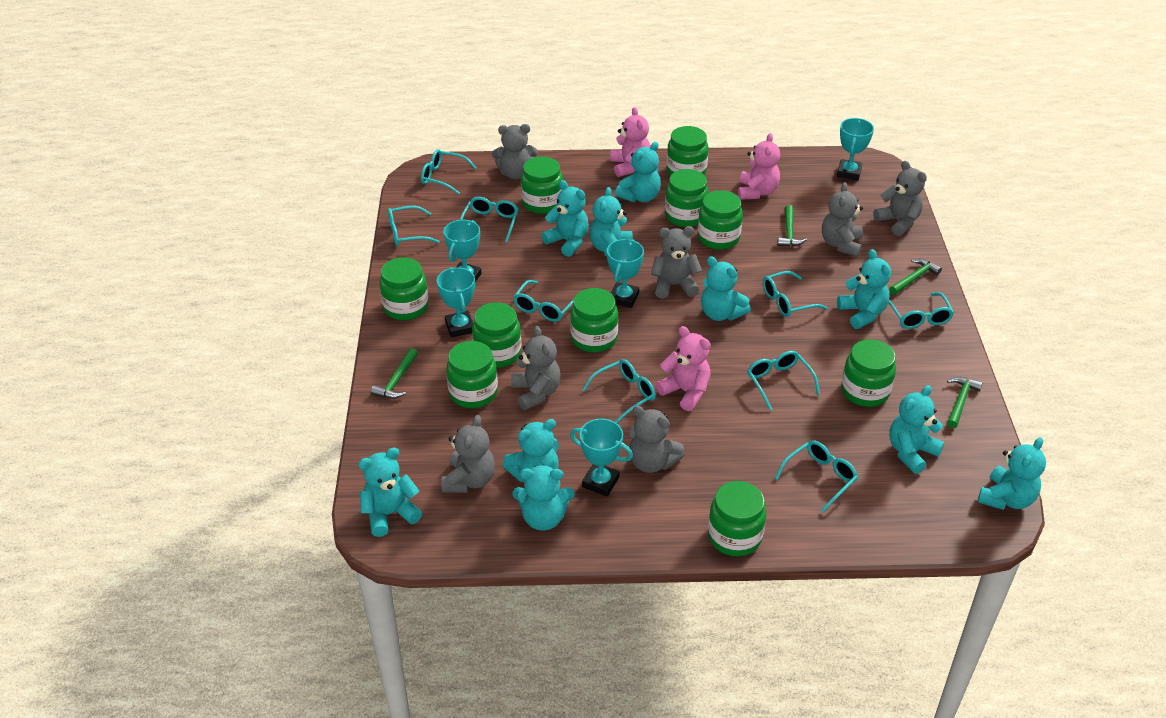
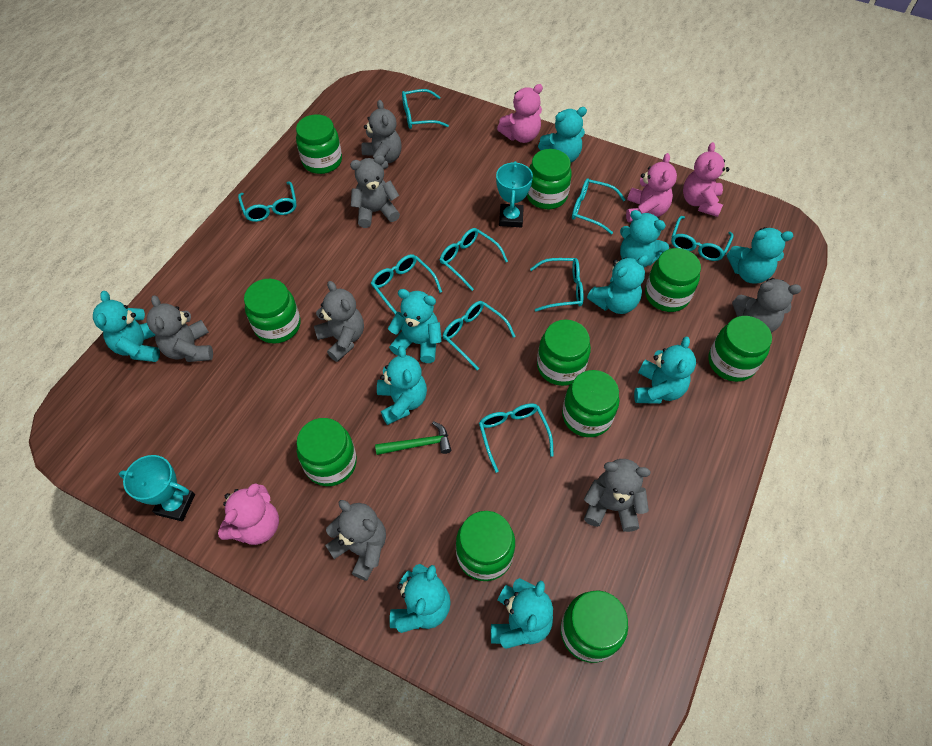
green hammer: 4 -> 1
pink teddy bear: 3 -> 4
turquoise trophy: 5 -> 2

